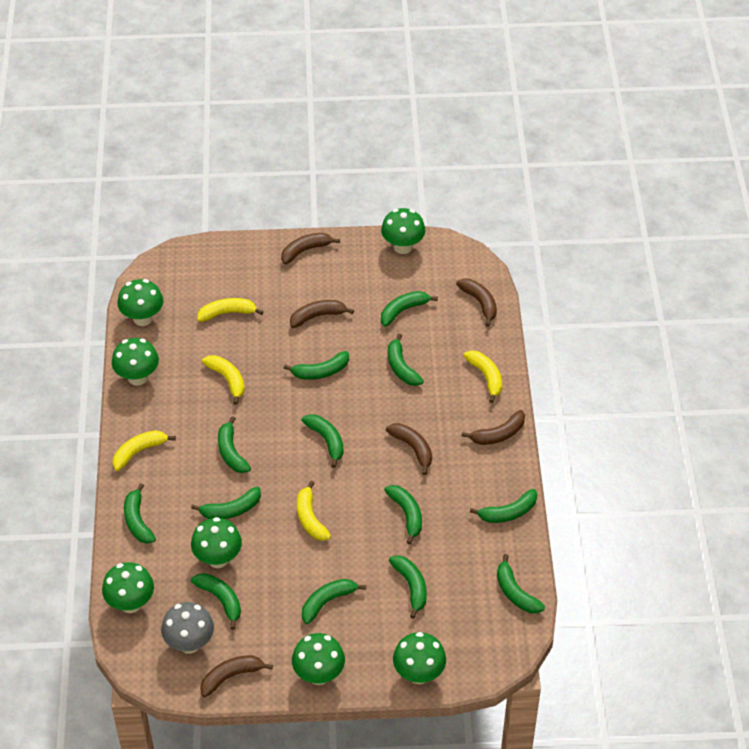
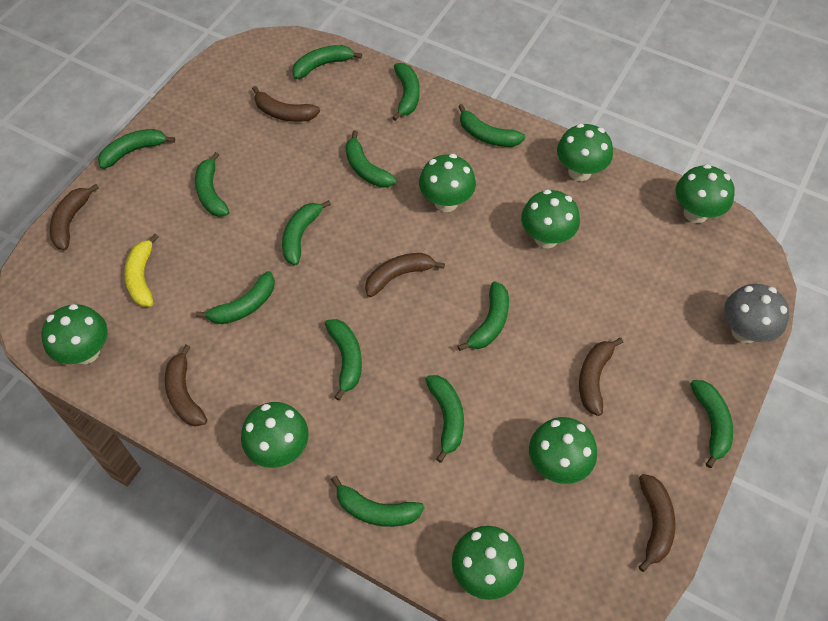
green mushroom: 7 -> 8
yellow banana: 5 -> 1

